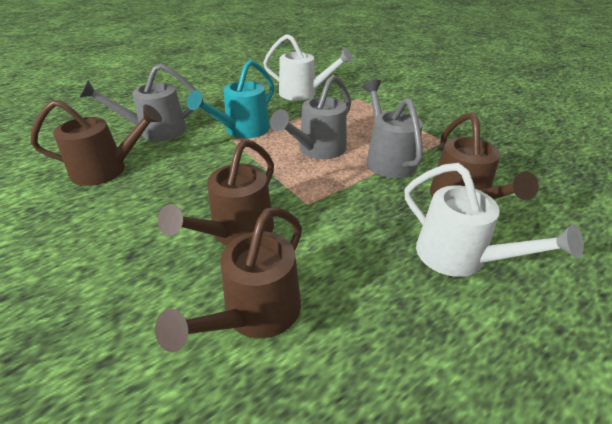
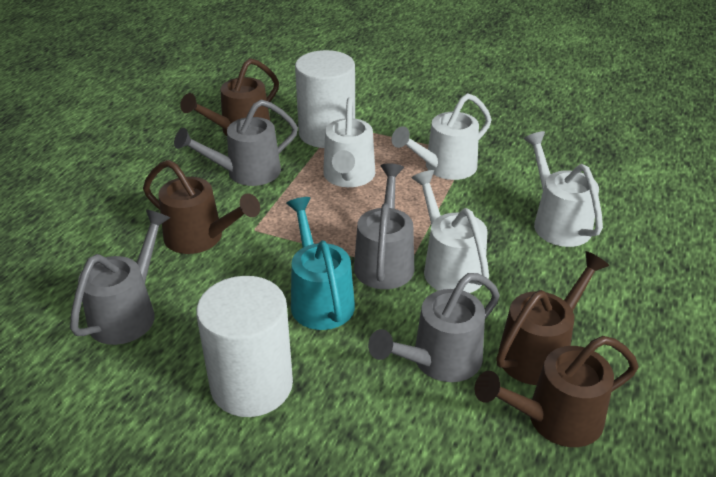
grey watering can: 3 -> 4
white cylinder: 0 -> 2
white watering can: 2 -> 4

